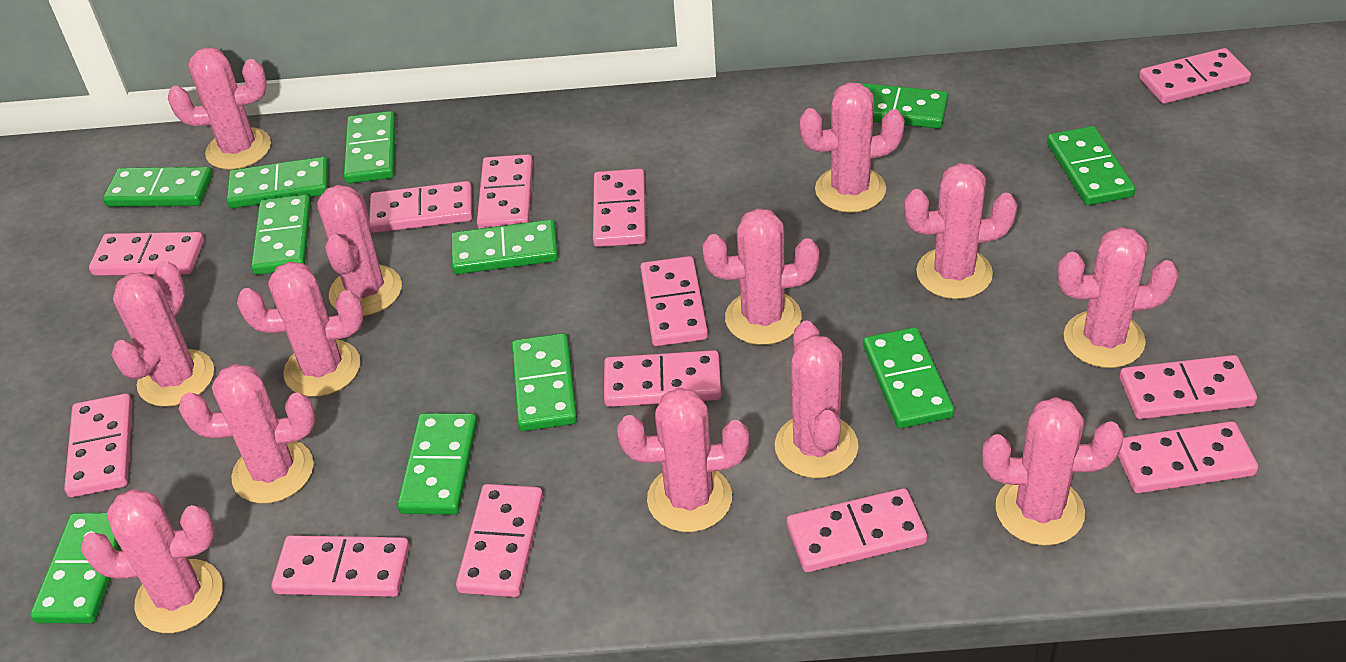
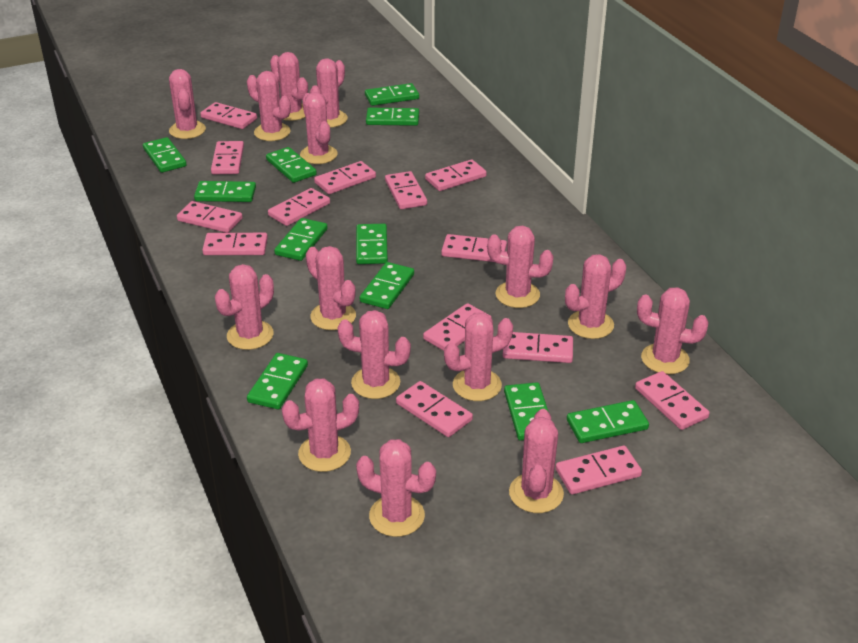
pink cactus: 13 -> 15
pink domino: 13 -> 14

